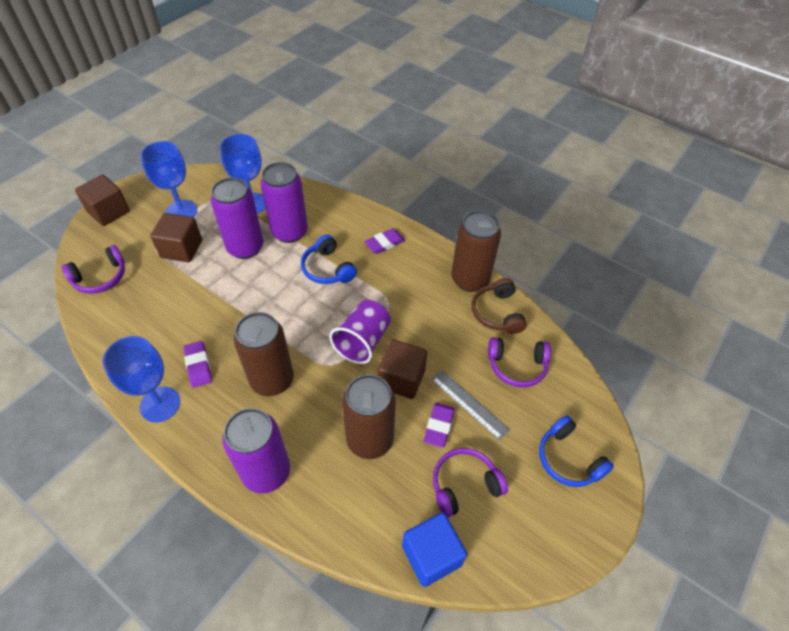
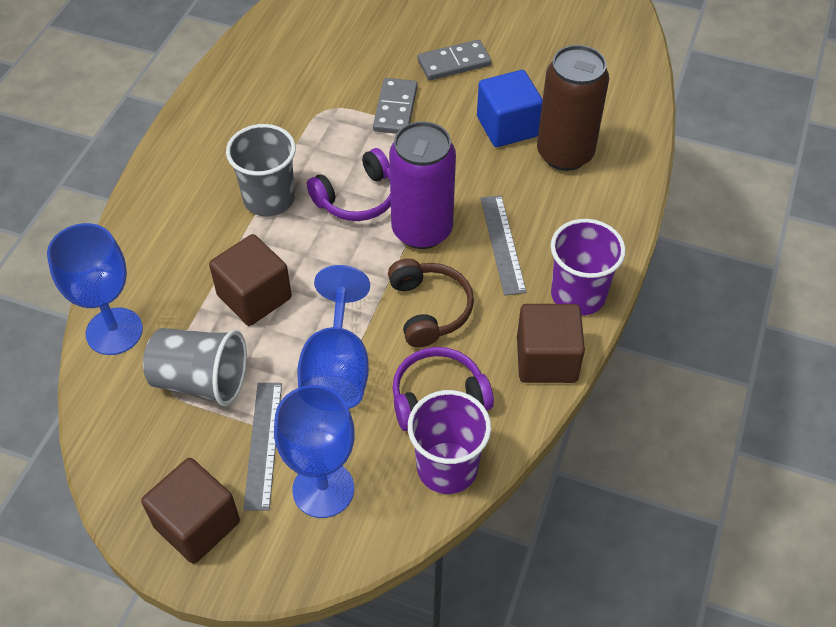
blue headphones: 2 -> 0
brown can: 3 -> 1
grey cup: 0 -> 2
grey domino: 0 -> 2
grey ruler: 1 -> 2
purple can: 3 -> 1
purple cup: 1 -> 2
purple eraser: 3 -> 0
purple headphones: 3 -> 2

